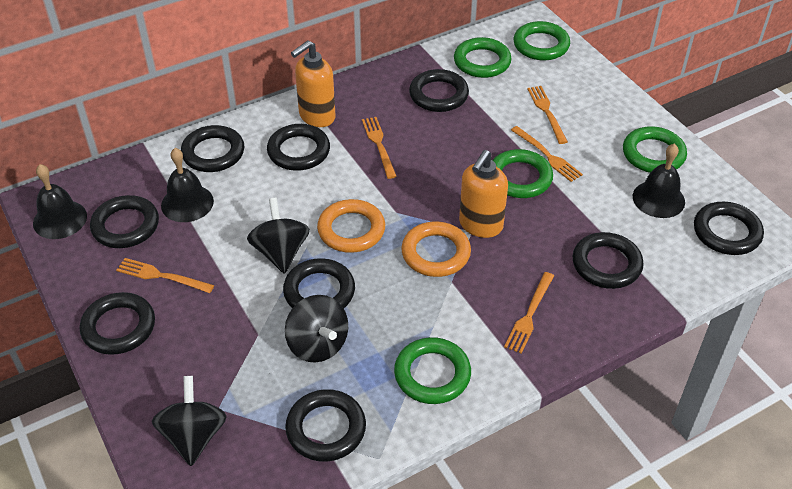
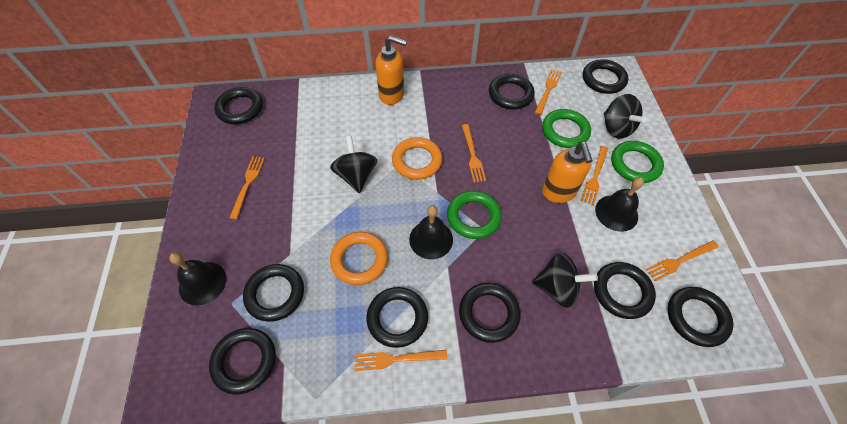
green ring: 5 -> 3
orange fork: 5 -> 6

